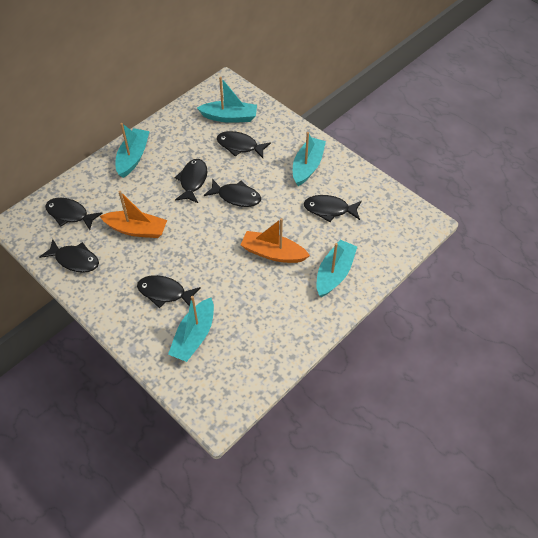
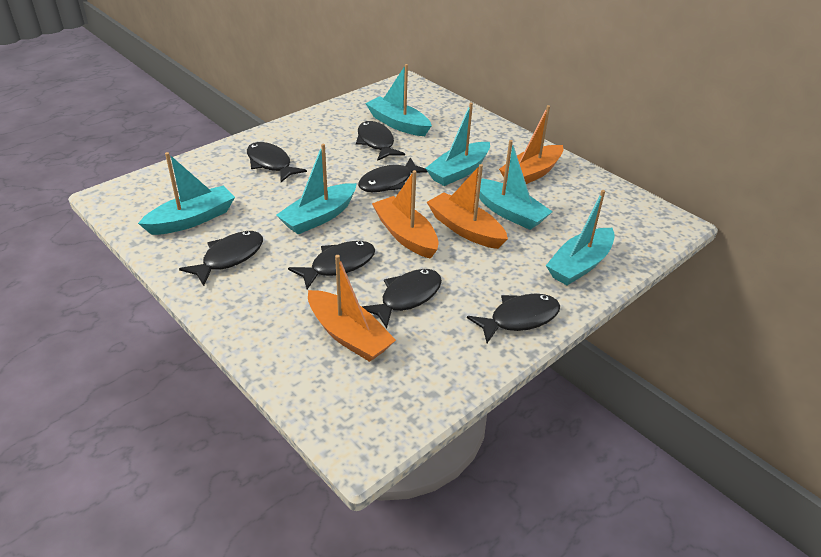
orange boat: 2 -> 4
turquoise boat: 5 -> 6

